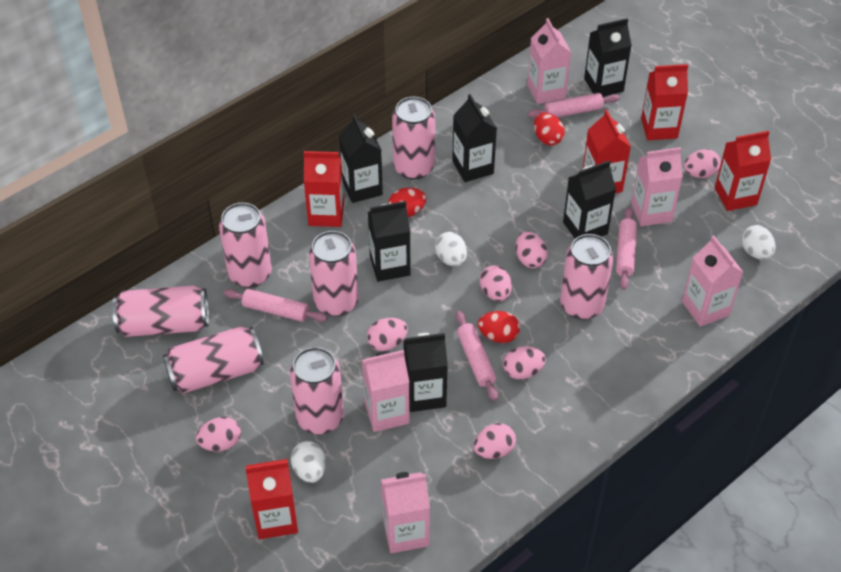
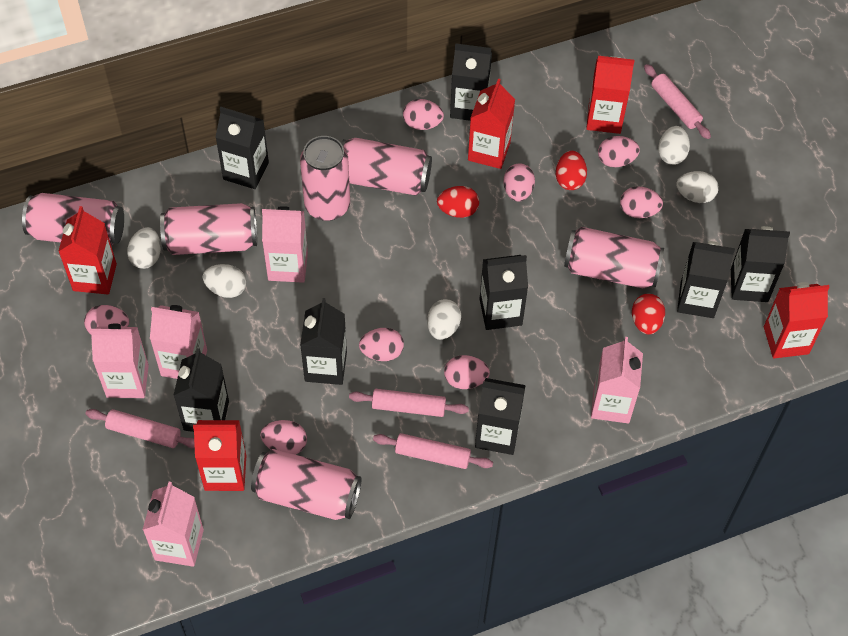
black carton: 6 -> 8
pink can: 7 -> 6
pink egg: 7 -> 8
white egg: 3 -> 5

